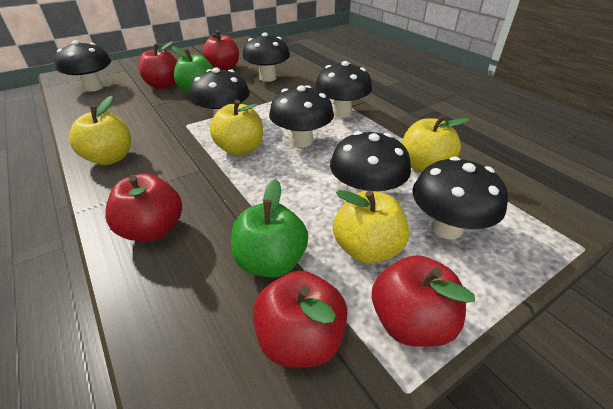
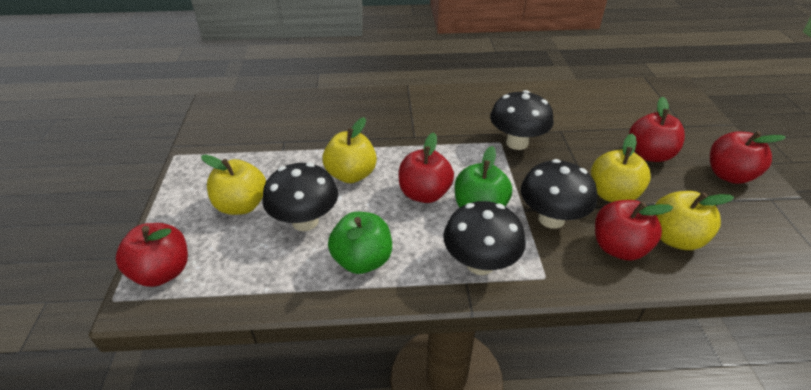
black mushroom: 7 -> 4

